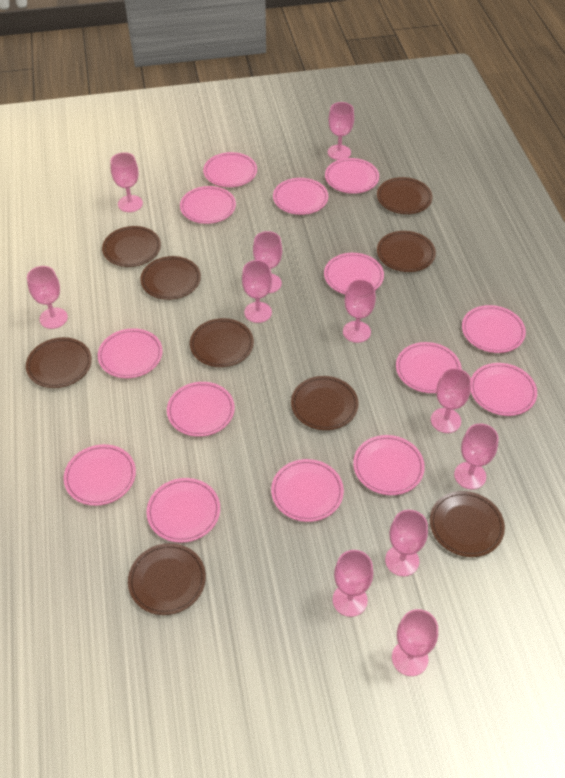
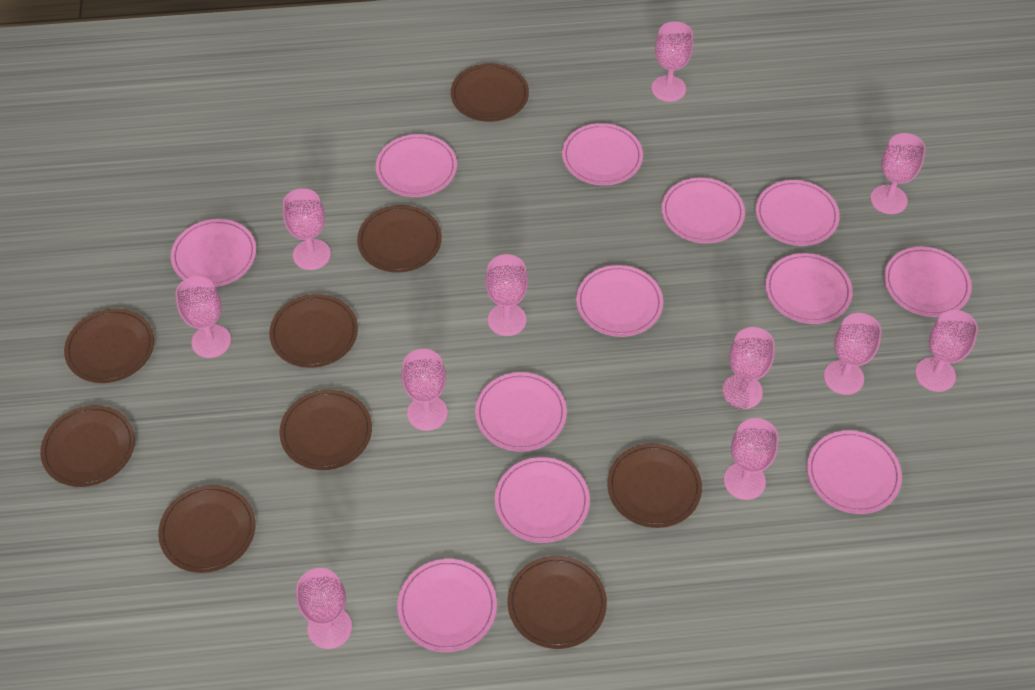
pink plate: 14 -> 12

